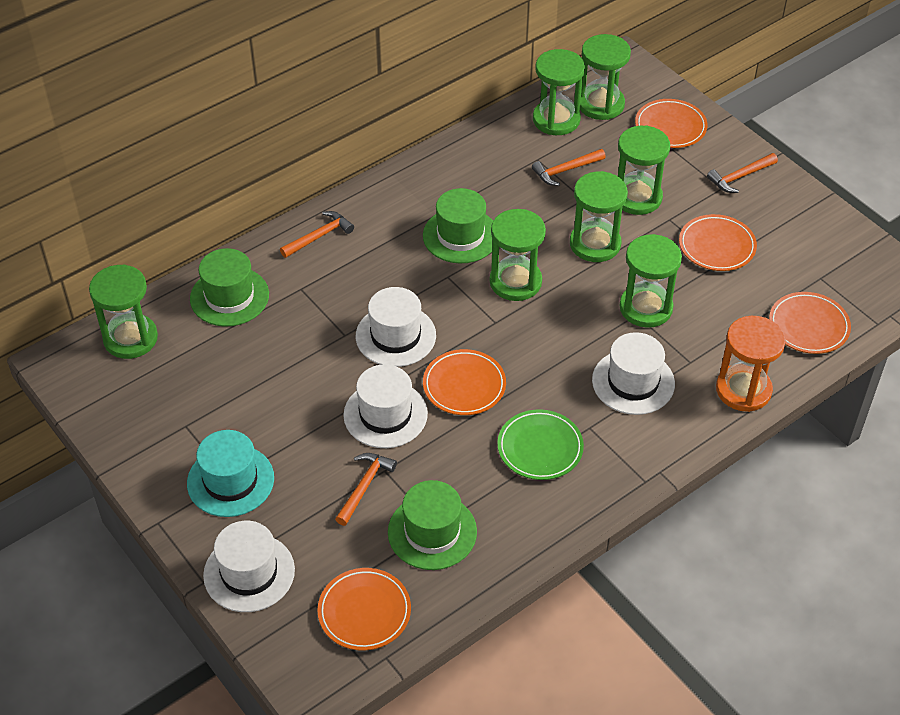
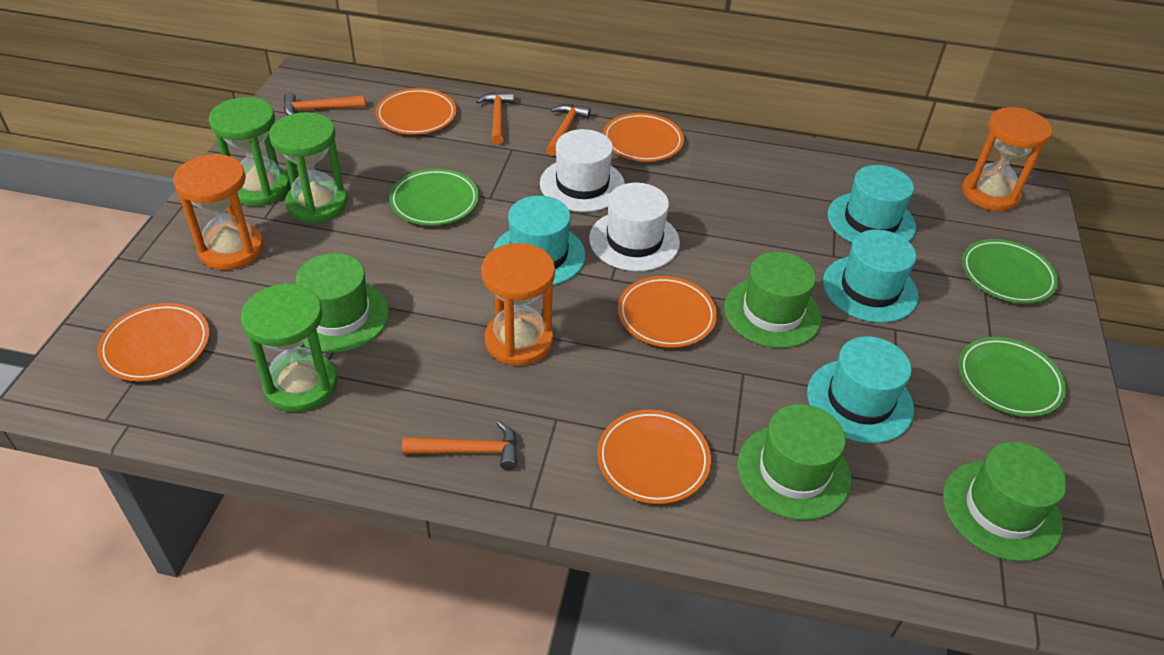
green hat: 3 -> 4
green hourglass: 7 -> 3
green plate: 1 -> 3
orange hourglass: 1 -> 3
turquoise hat: 1 -> 4
white hat: 4 -> 2

